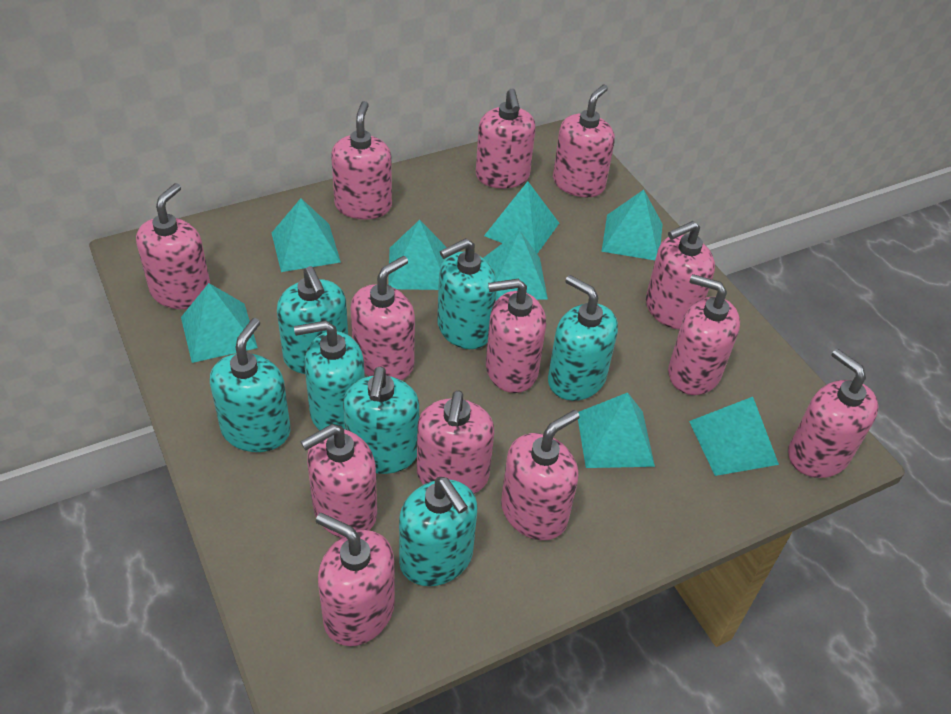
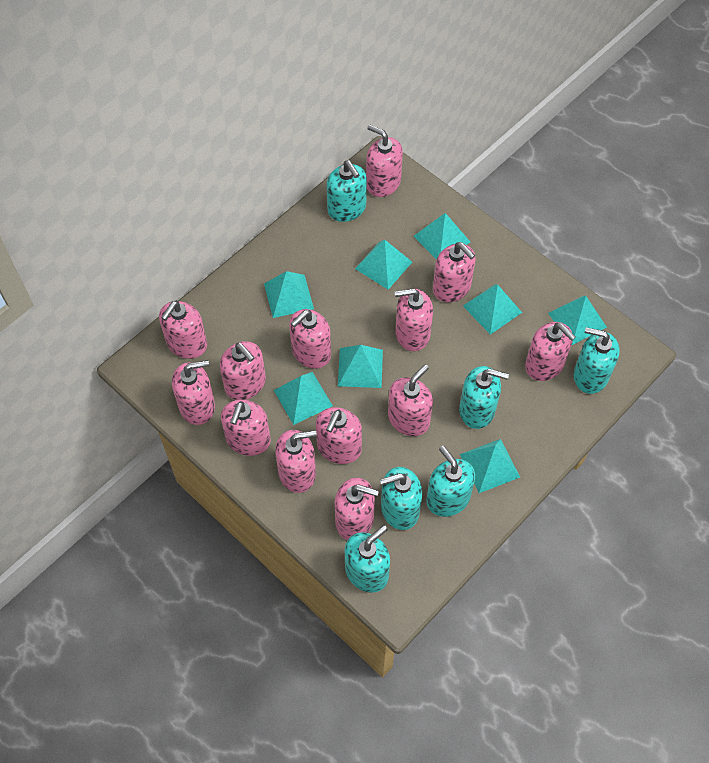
turquoise soap dispenser: 7 -> 6

